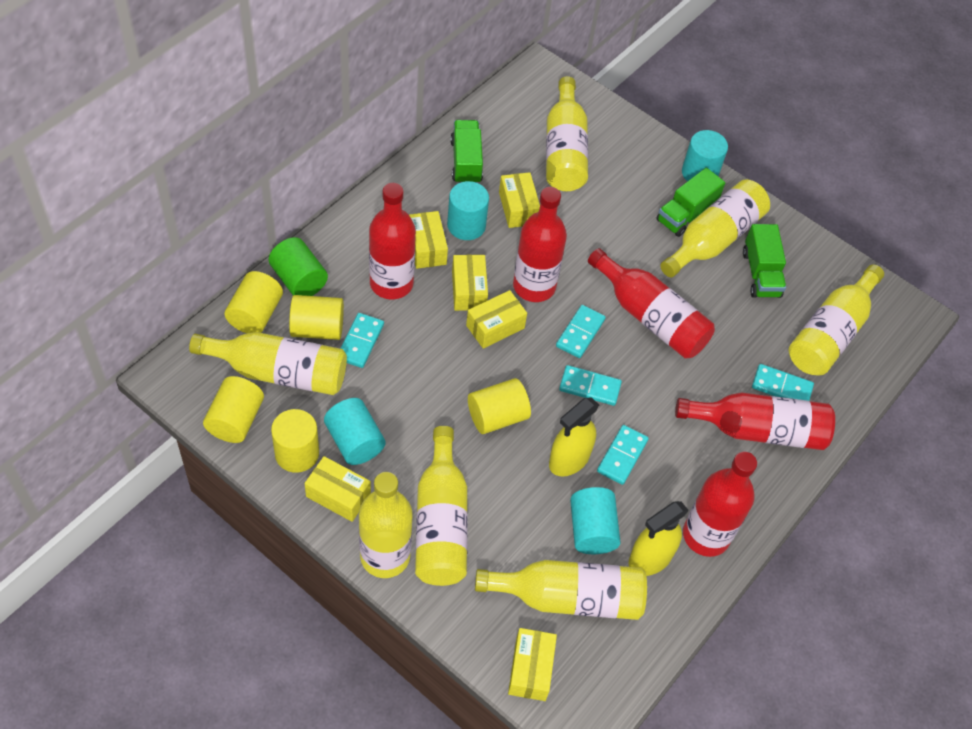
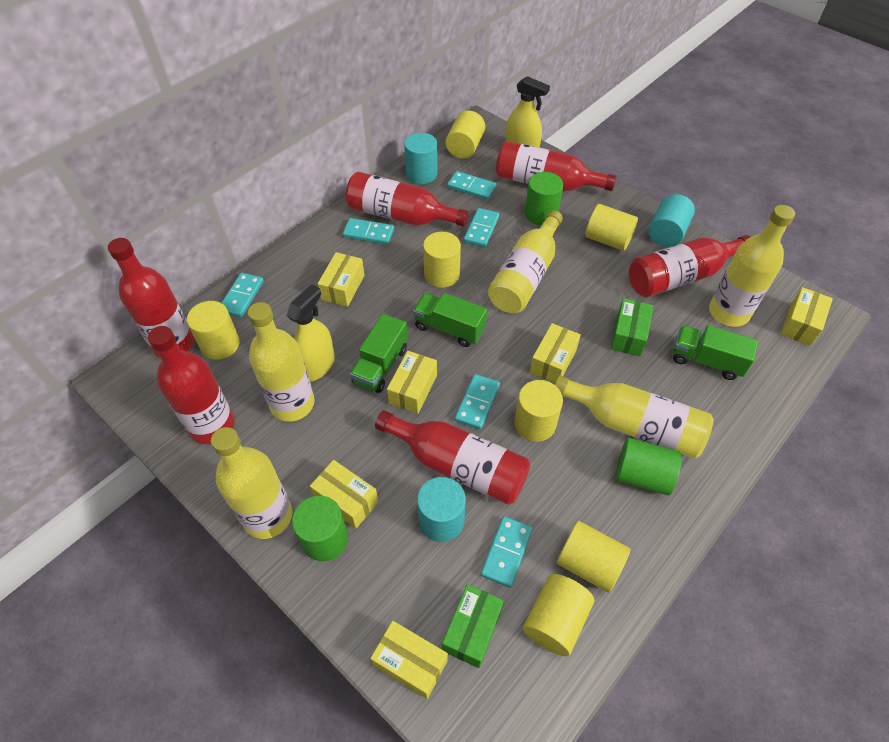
green box: 0 -> 2
green cylinder: 1 -> 3
red bottle: 5 -> 6
turquoise cylinder: 4 -> 3
turquoise domino: 5 -> 6
yellow bottle: 7 -> 5
yellow cylinder: 5 -> 7

